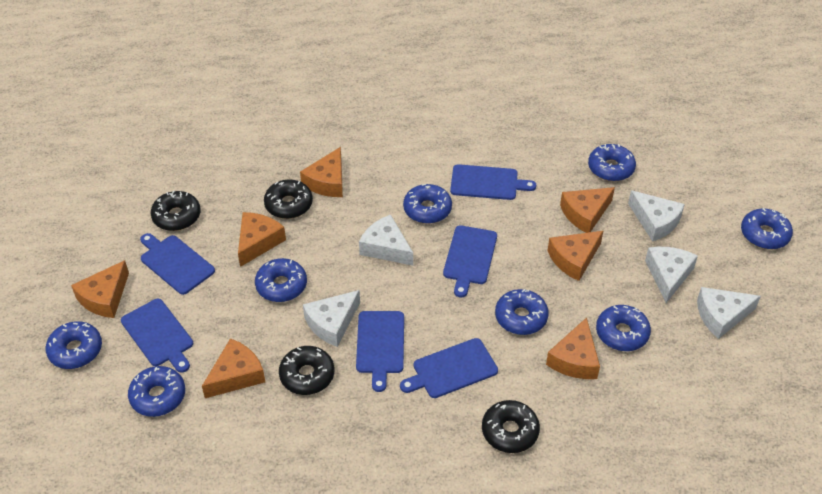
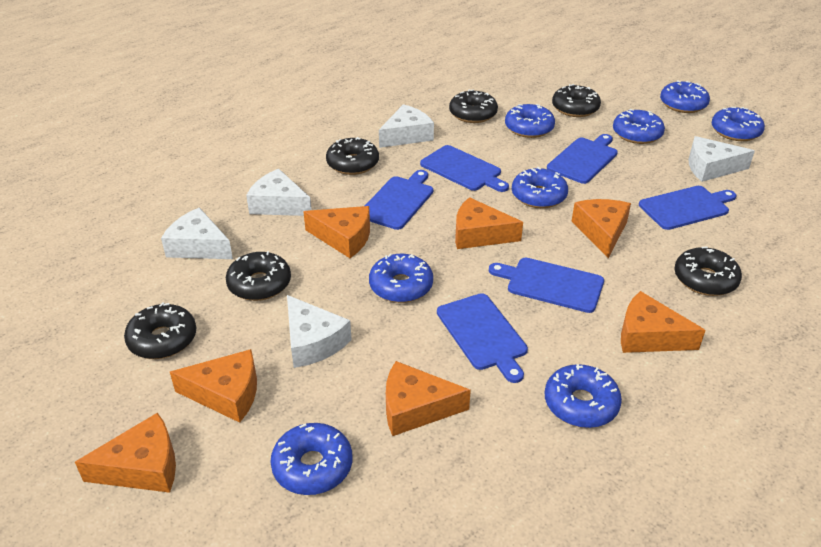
black donut: 4 -> 6

